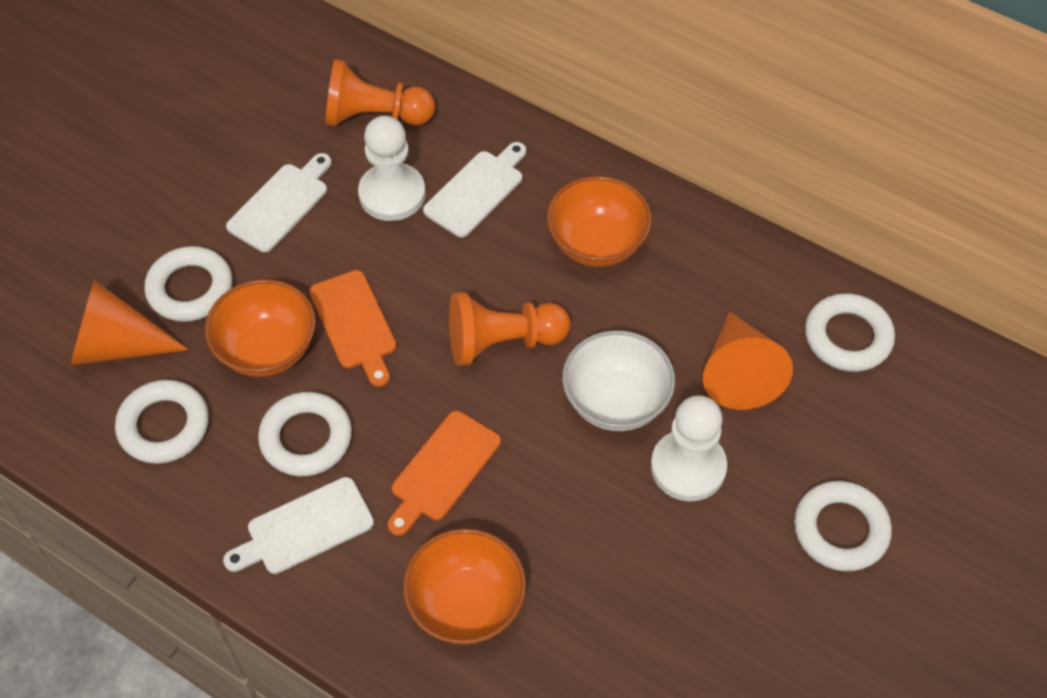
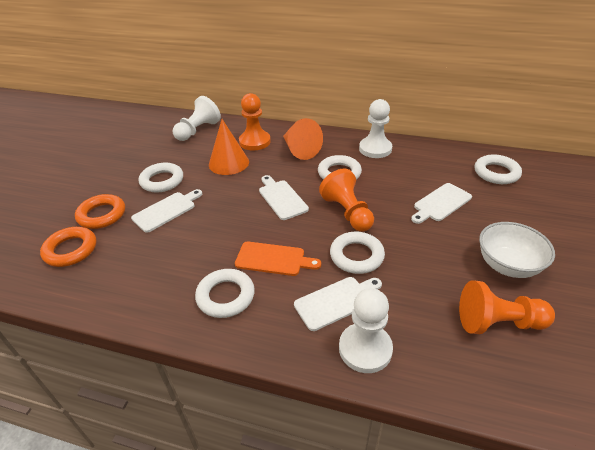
orange bowl: 3 -> 0
orange cutting board: 2 -> 1
orange pawn: 2 -> 3
orange ring: 0 -> 2
white cutting board: 3 -> 4
white pawn: 2 -> 3

